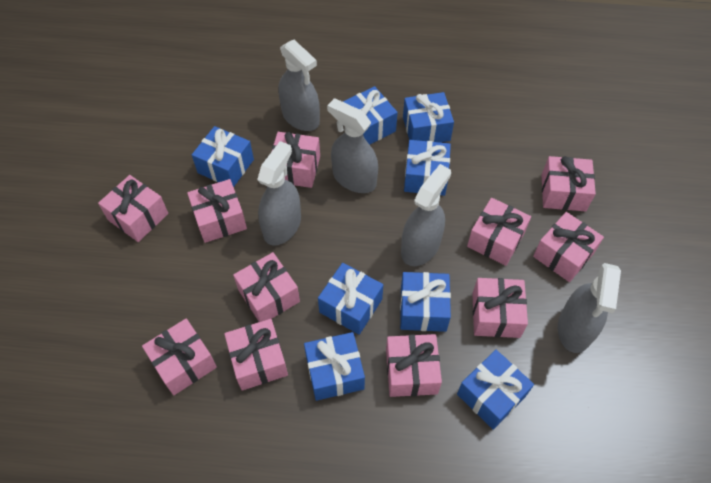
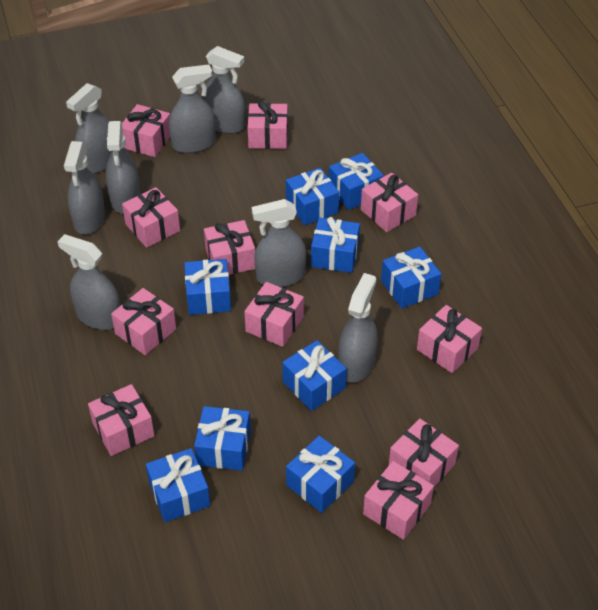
blue gift: 8 -> 9
grey spray bottle: 5 -> 8

